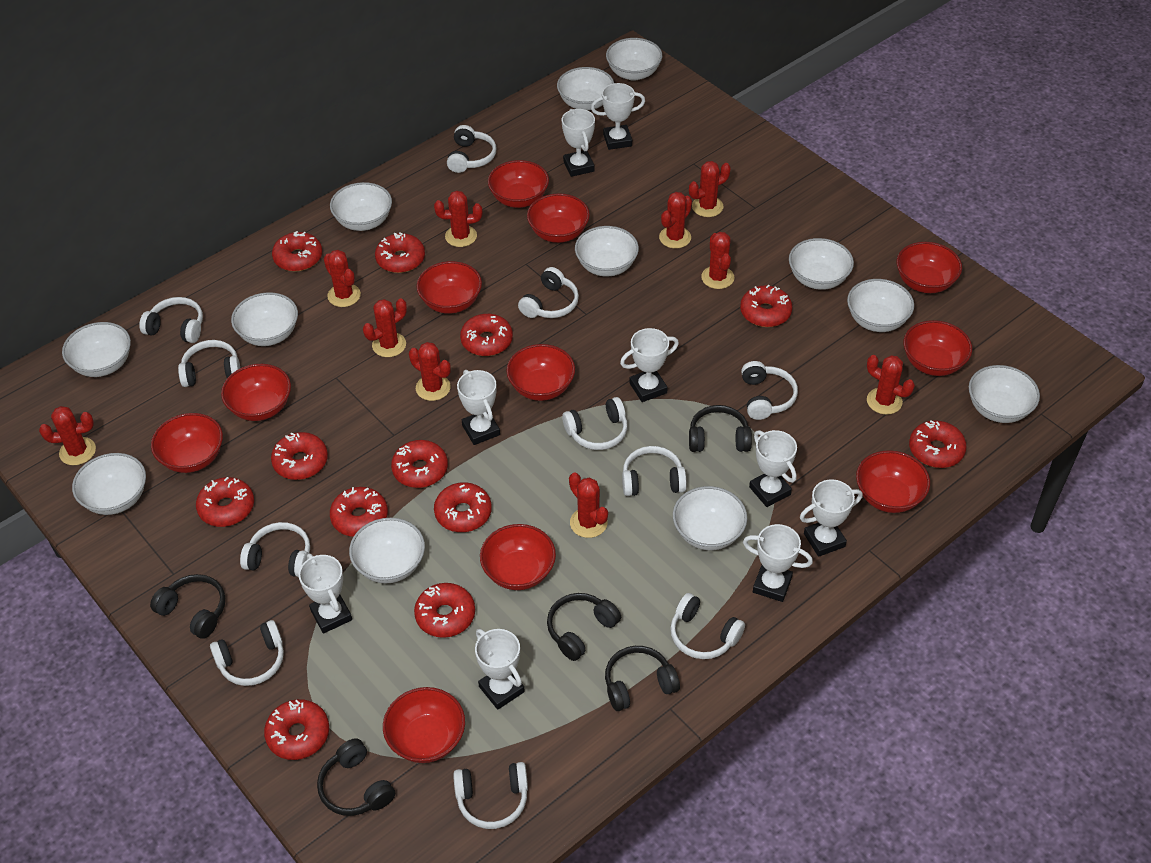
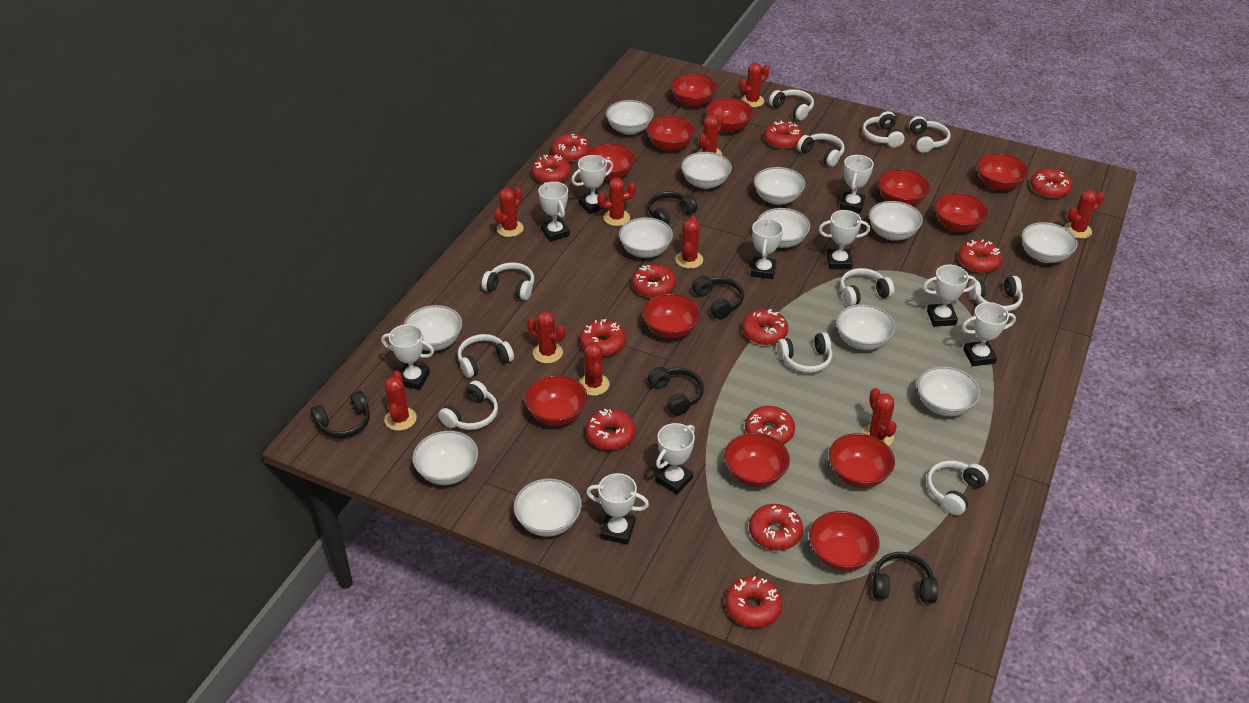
red bowl: 11 -> 12
white trophy: 9 -> 10

